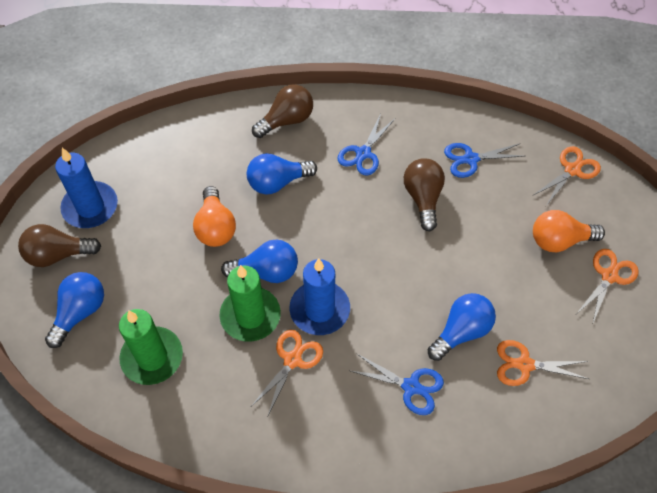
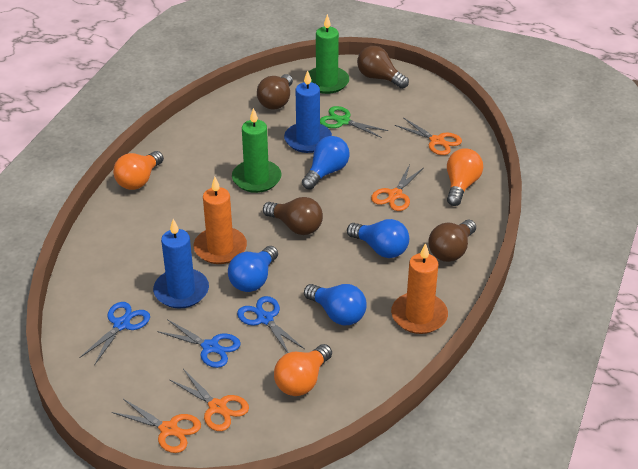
brown light bulb: 3 -> 4
green scissors: 0 -> 1
orange candle: 0 -> 2
orange light bulb: 2 -> 3

